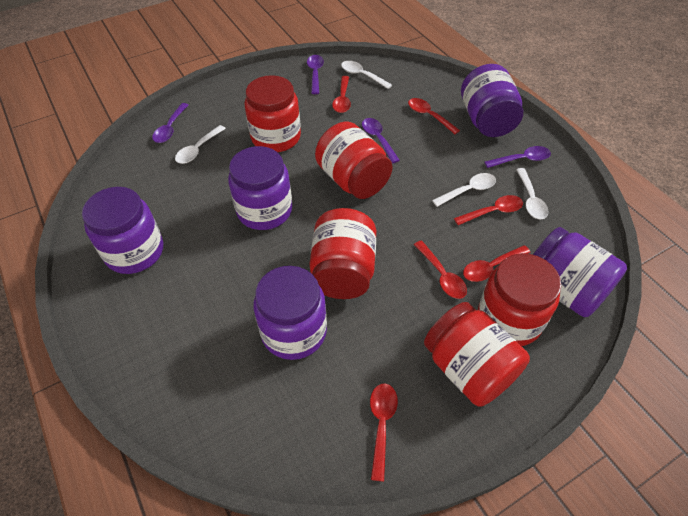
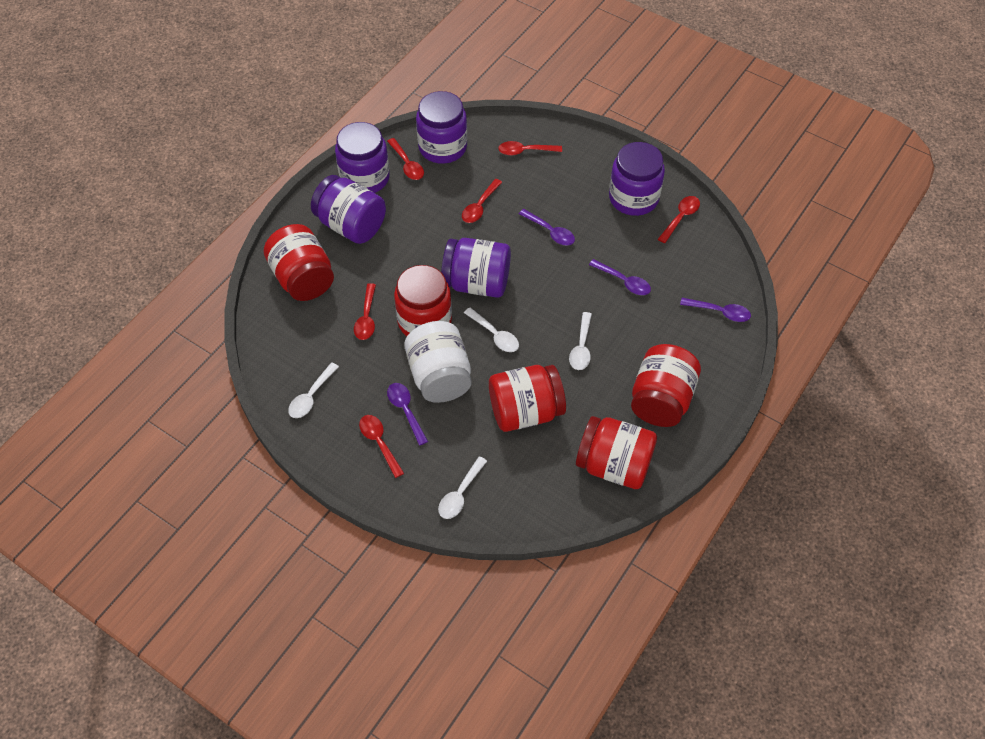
white jar: 0 -> 1

